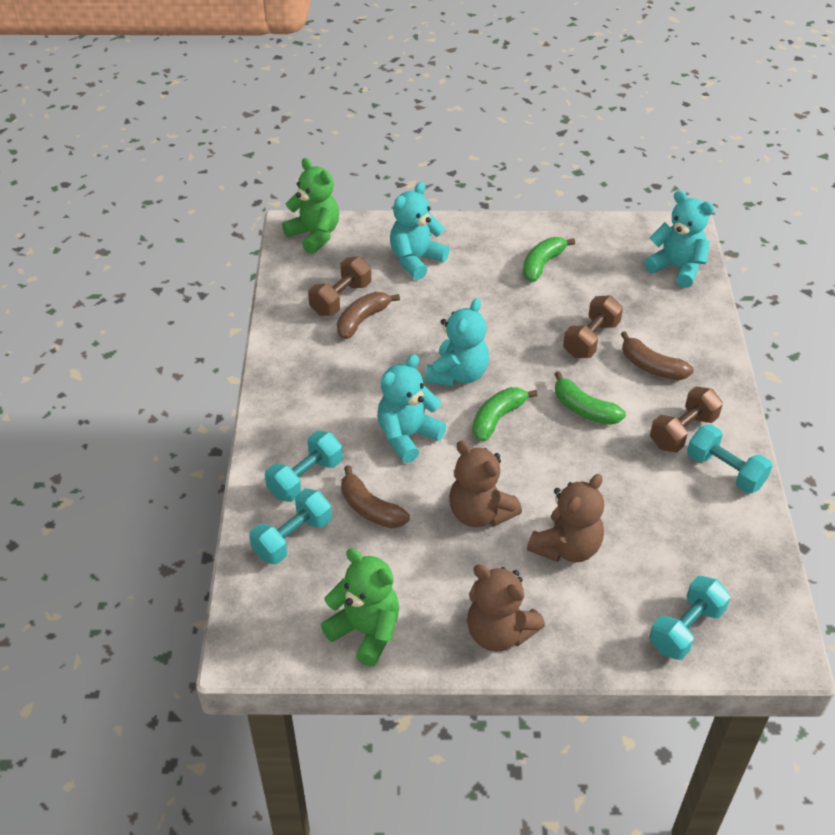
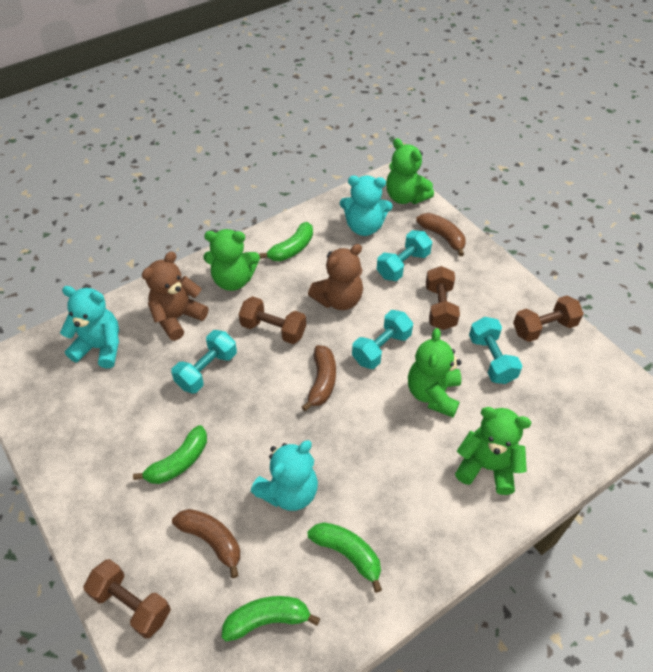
brown dumbbell: 3 -> 4
brown teddy bear: 3 -> 2
green banana: 3 -> 4
green teddy bear: 2 -> 4
turquoise teddy bear: 4 -> 3

